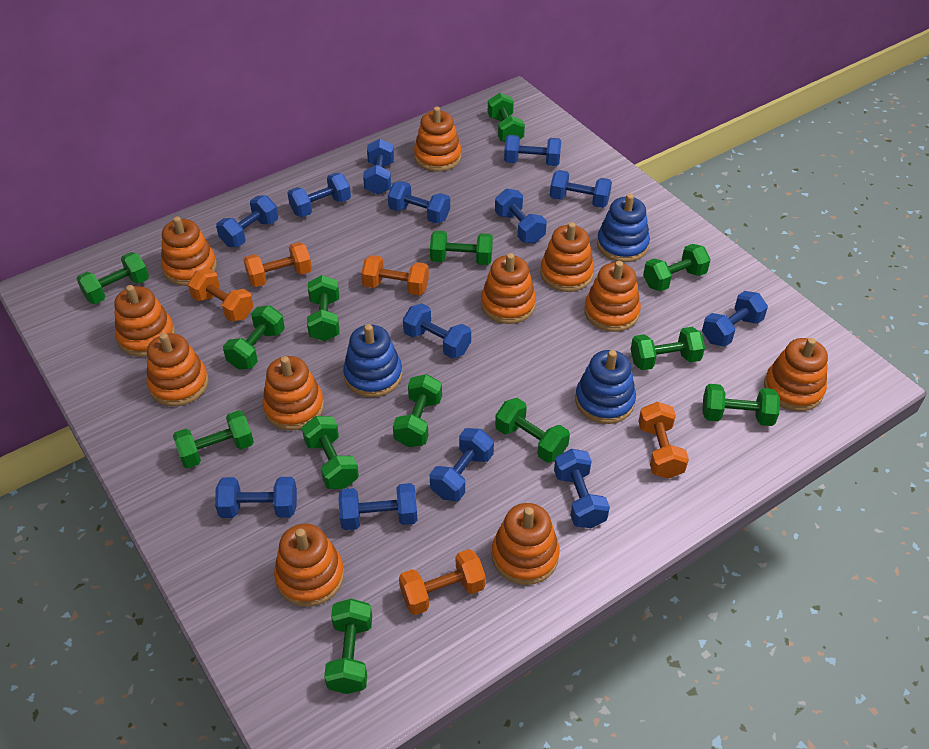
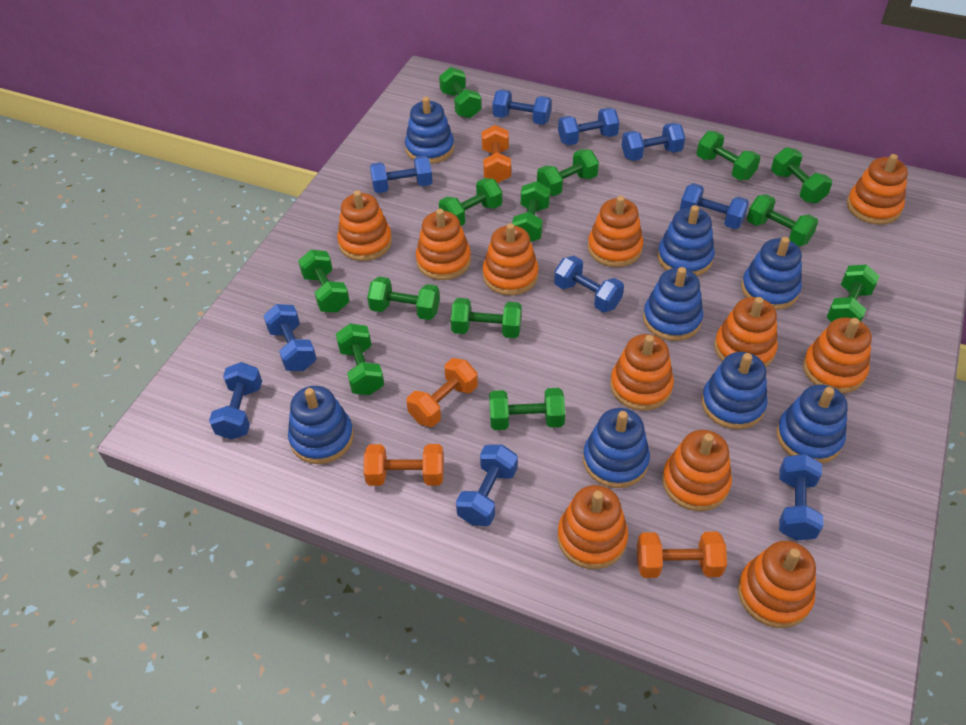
blue dumbbell: 13 -> 10
blue stacking toy: 3 -> 8
orange dumbbell: 5 -> 4

